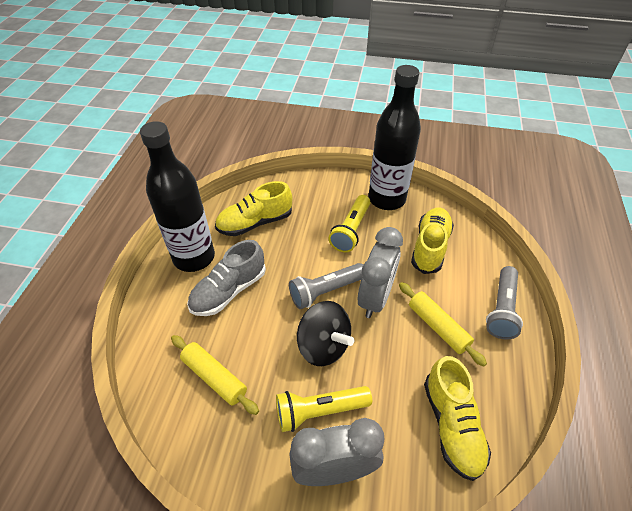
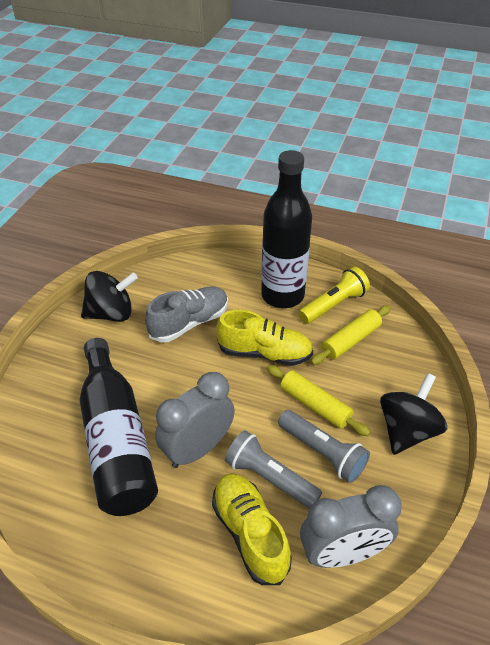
black spinning top: 1 -> 2
yellow flashlight: 2 -> 1
yellow shoe: 3 -> 2

